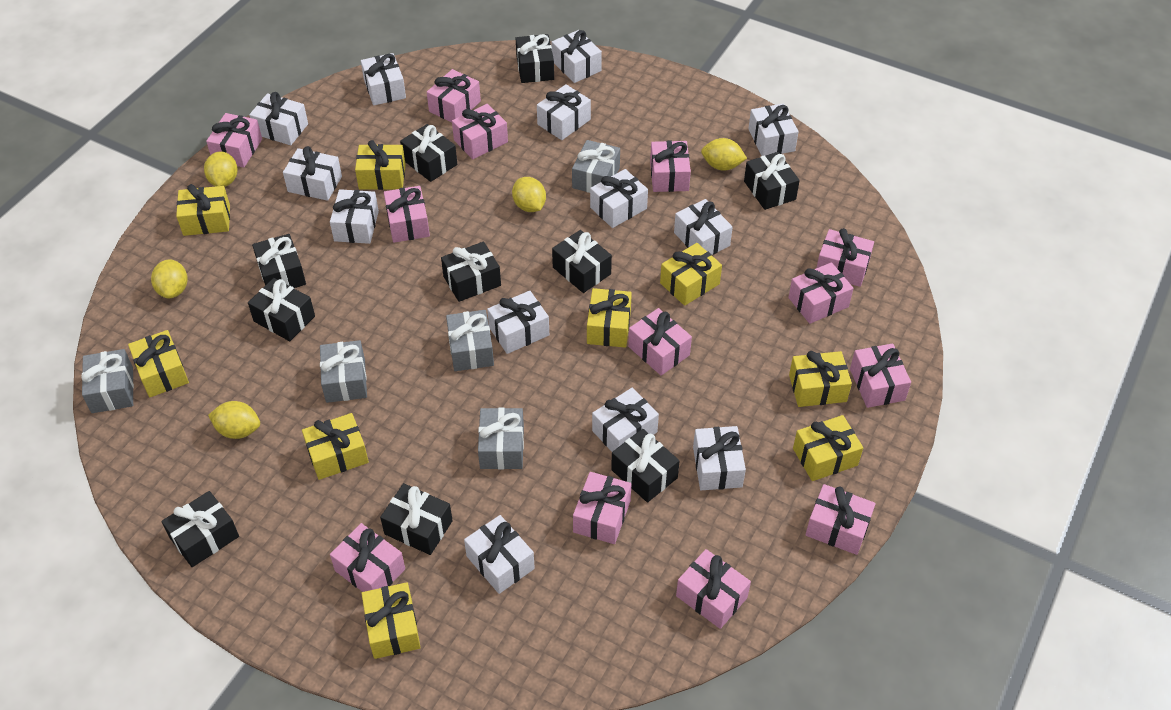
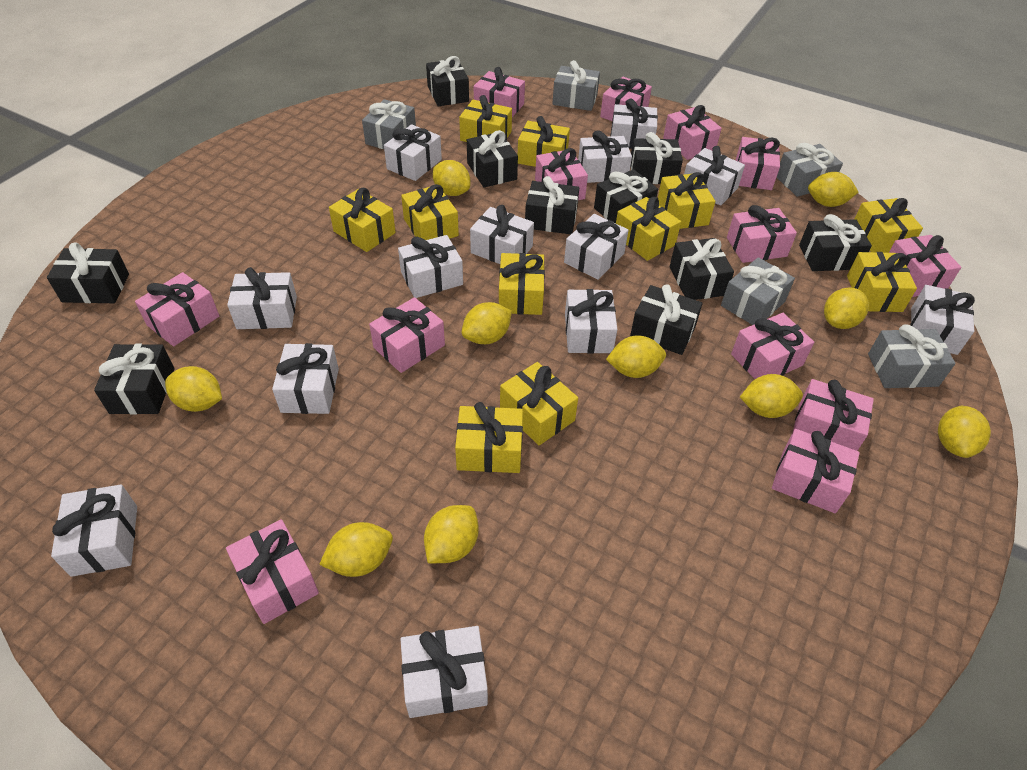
yellow gift: 9 -> 11
yellow lemon: 5 -> 10

